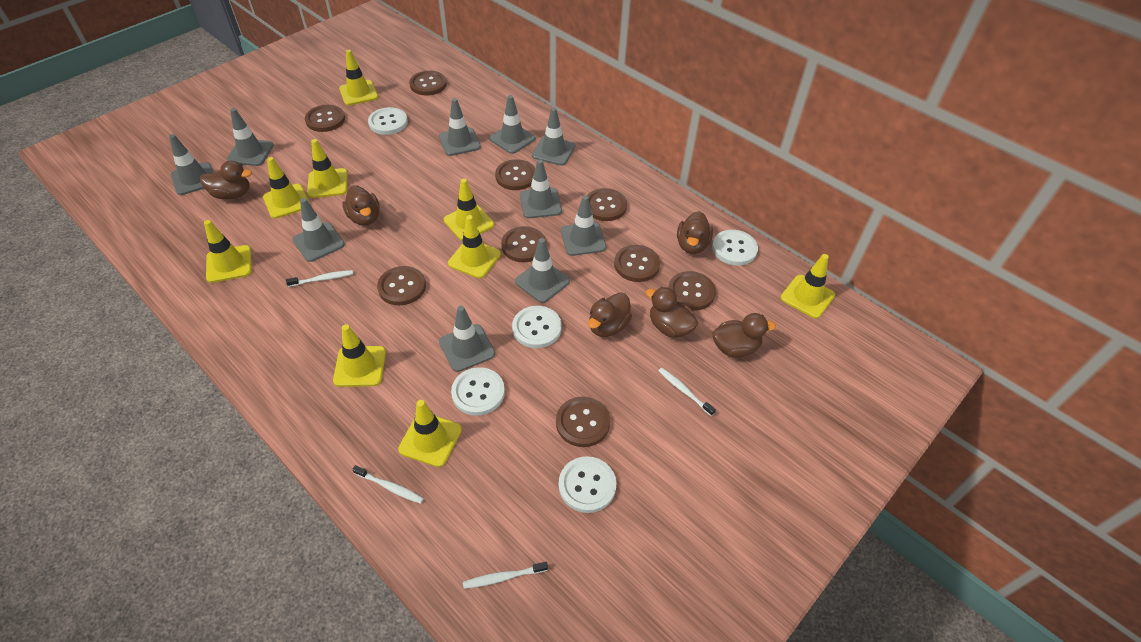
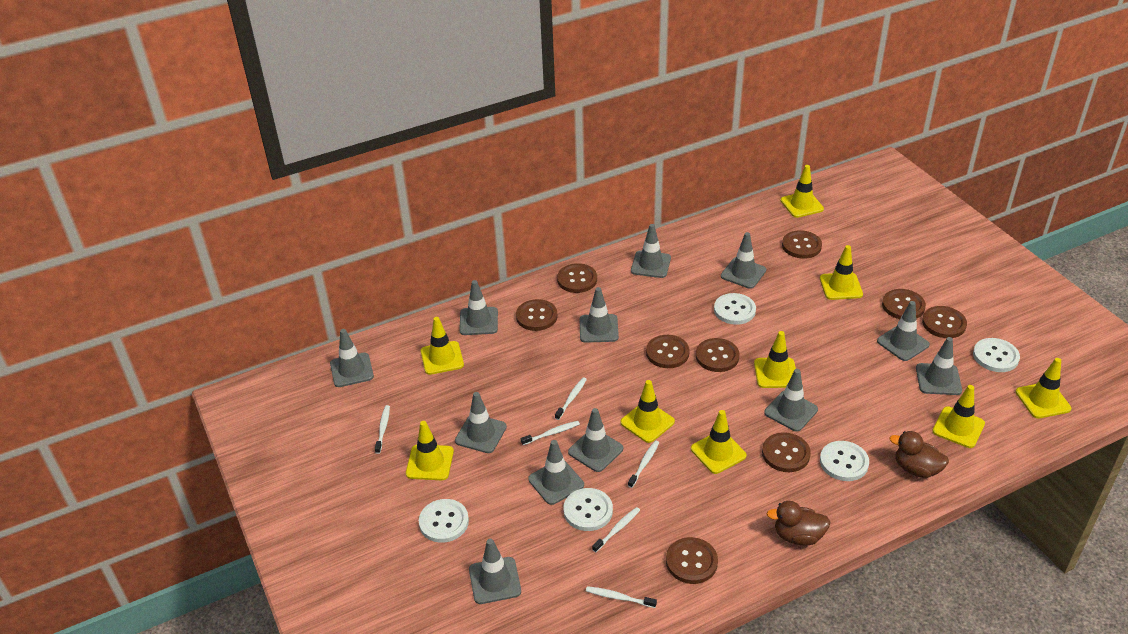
brown duck: 6 -> 2
grey traffic cone: 10 -> 12
white toothbrush: 4 -> 6

